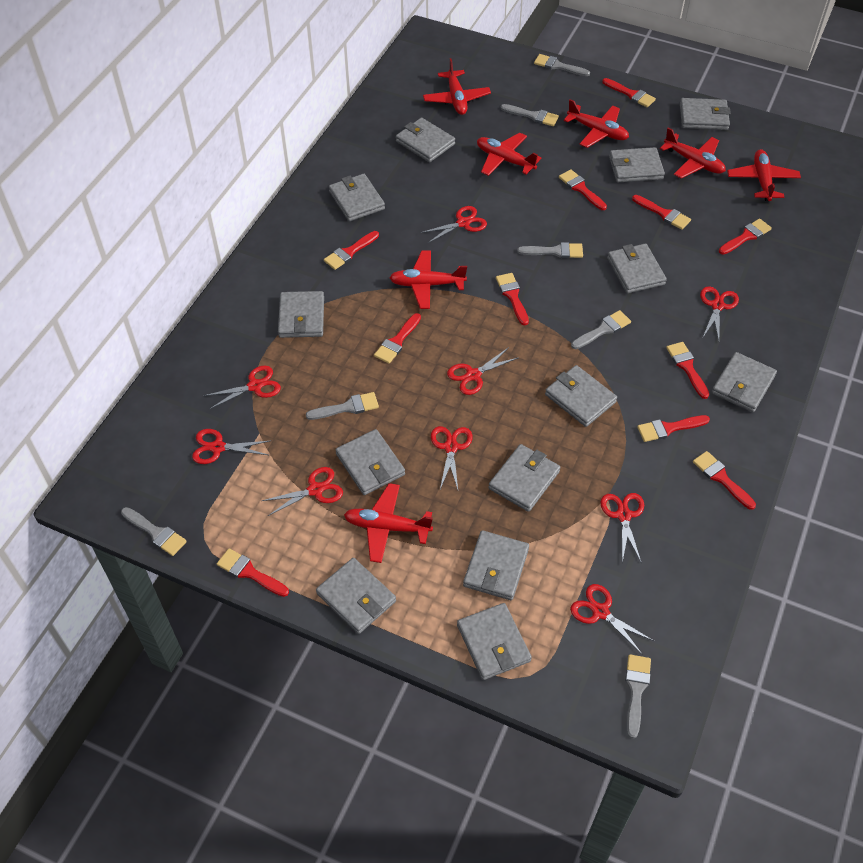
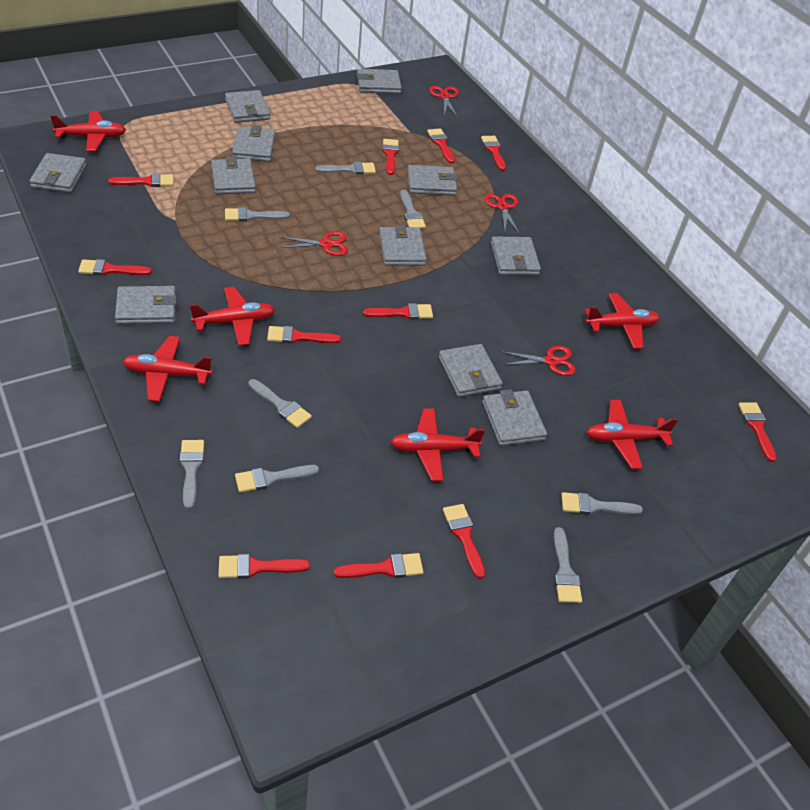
grey brush: 7 -> 8
grey wallet: 13 -> 11
red plane: 7 -> 6
red scissors: 9 -> 4

